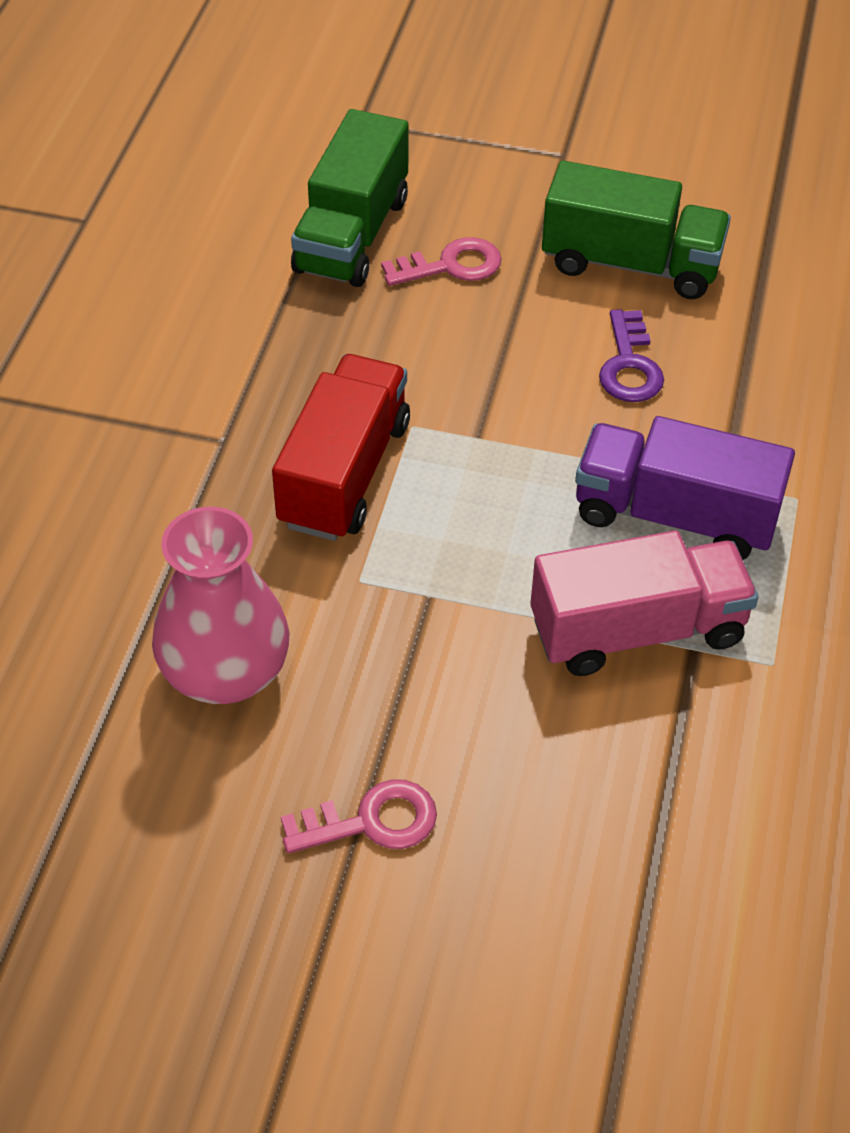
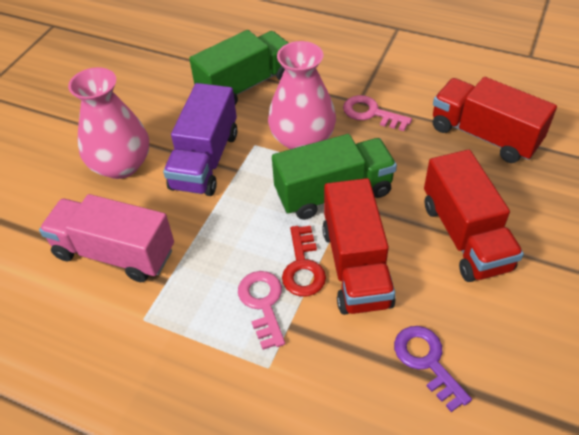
pink vase: 1 -> 2
red key: 0 -> 1
red truck: 1 -> 3

